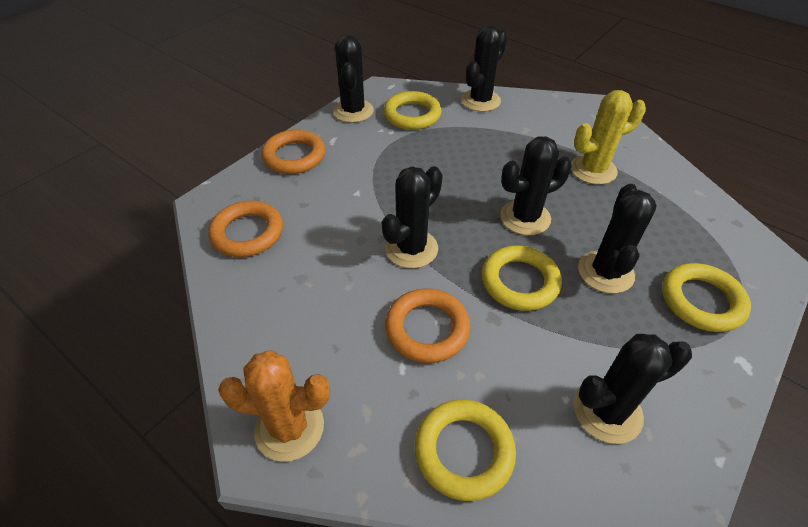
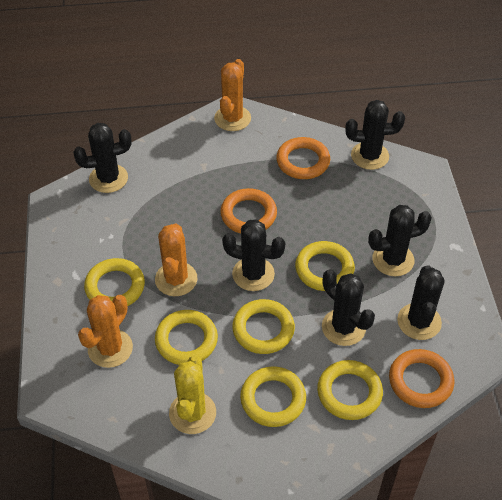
orange cactus: 1 -> 3
yellow ring: 4 -> 6

